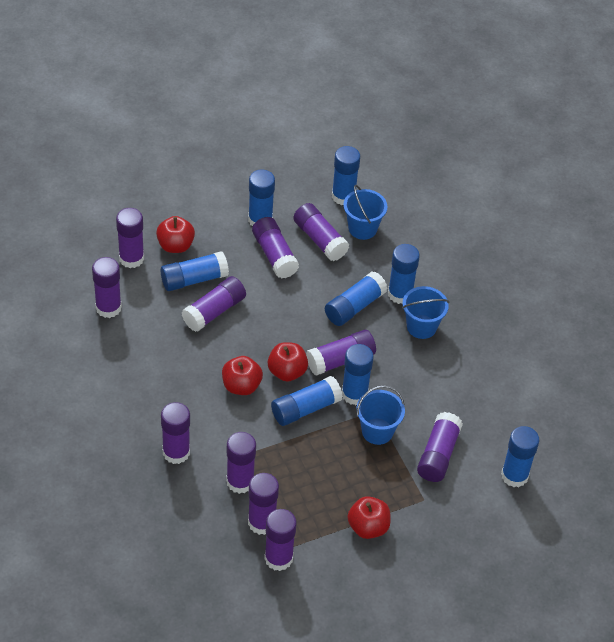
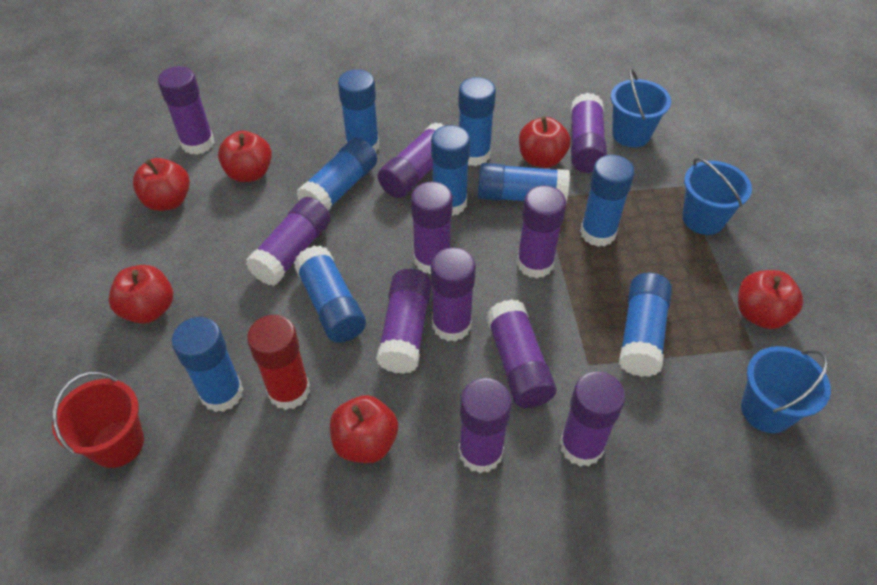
blue glue stick: 8 -> 9
red apple: 4 -> 6
red bucket: 0 -> 1
red glue stick: 0 -> 1

